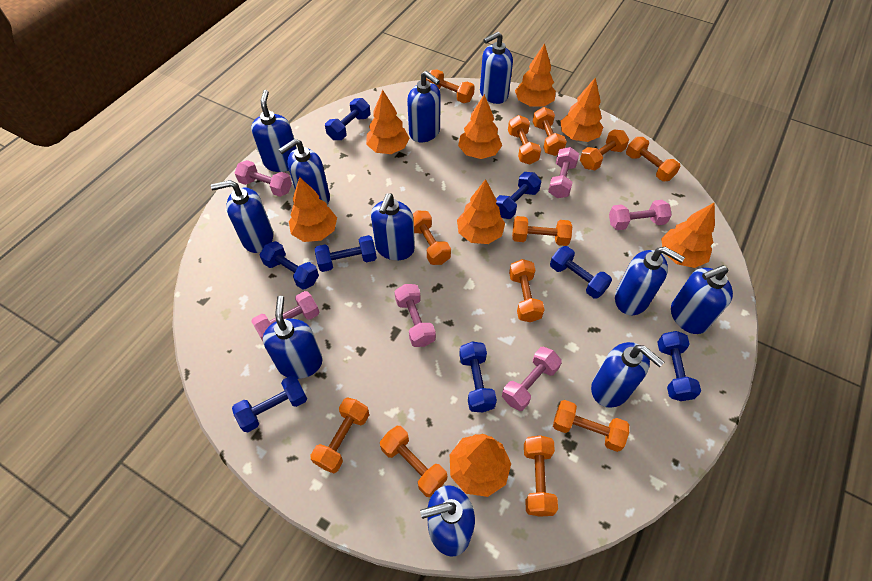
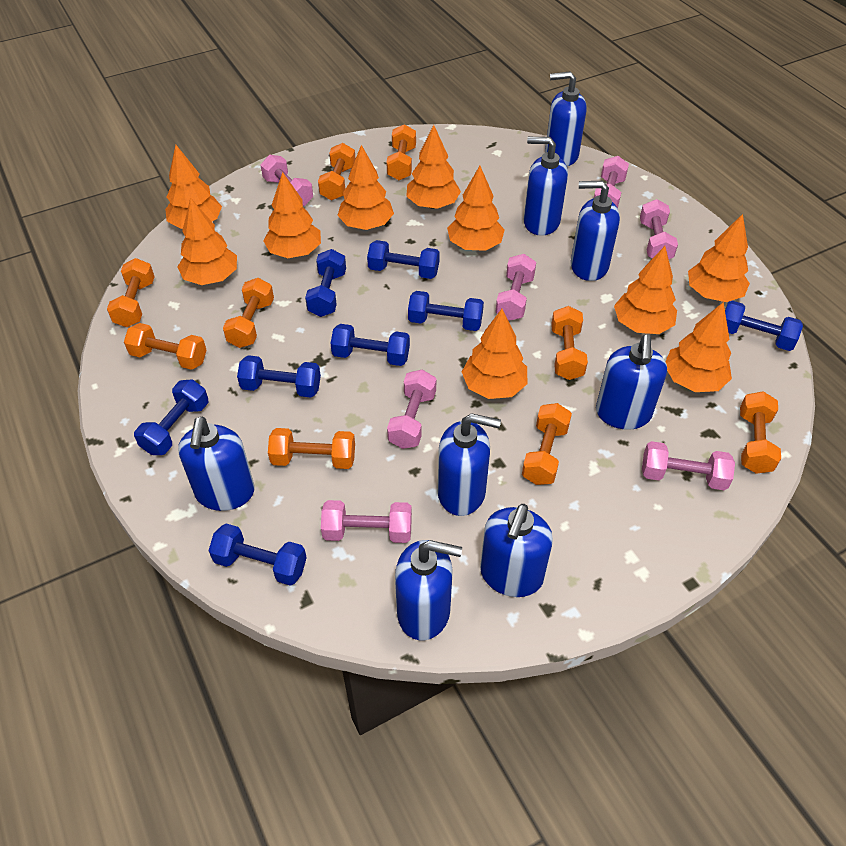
blue soap dispenser: 11 -> 8
orange dumbbell: 12 -> 9
orange tree: 8 -> 10
pink dumbbell: 6 -> 7

